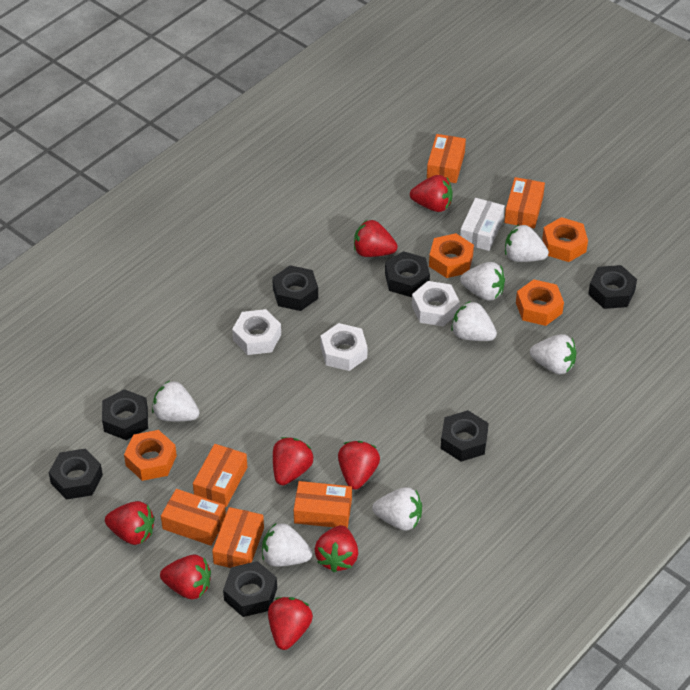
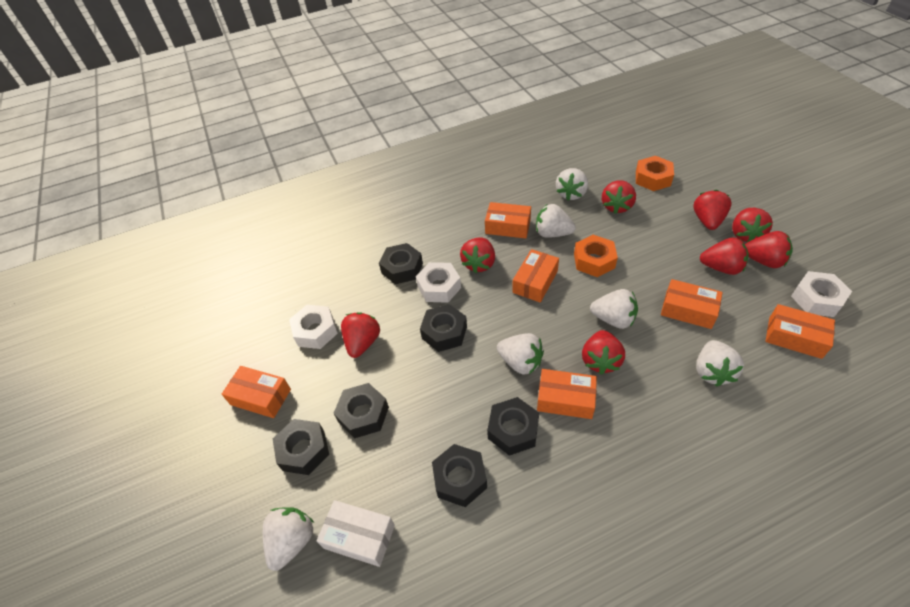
black nut: 7 -> 6
orange nut: 4 -> 2
white strawberry: 7 -> 6

